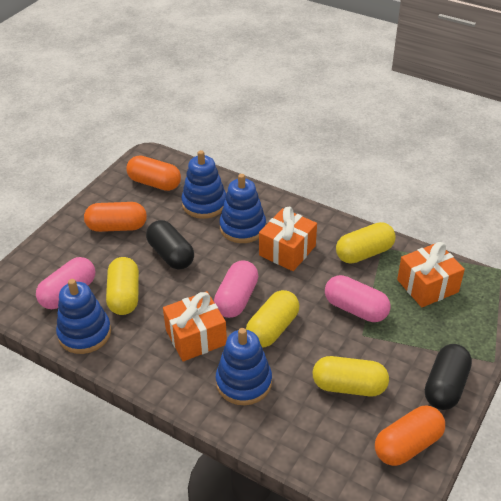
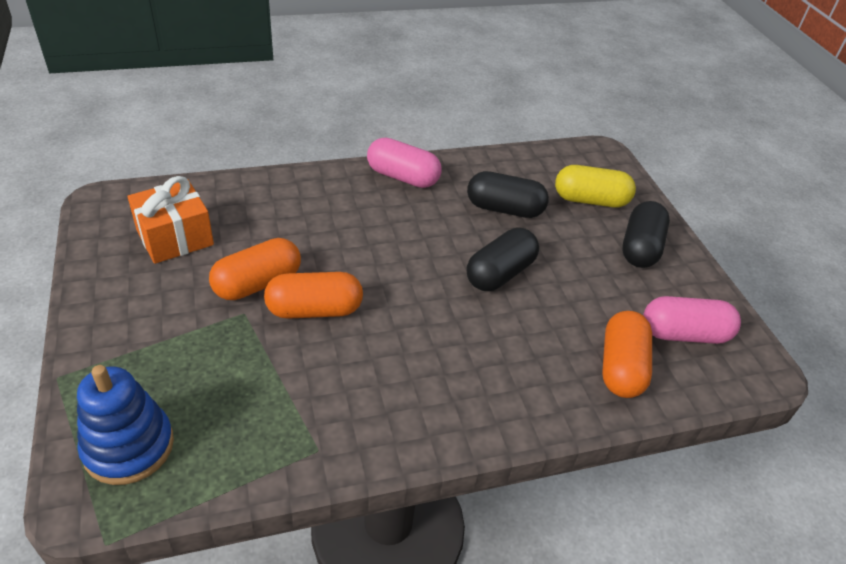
black capsule: 2 -> 3
blue stacking toy: 4 -> 1
orange gift: 3 -> 1
pink capsule: 3 -> 2
yellow capsule: 4 -> 1

